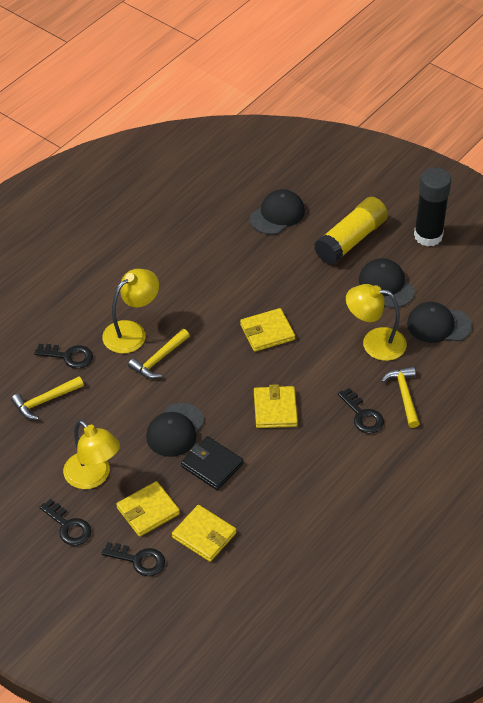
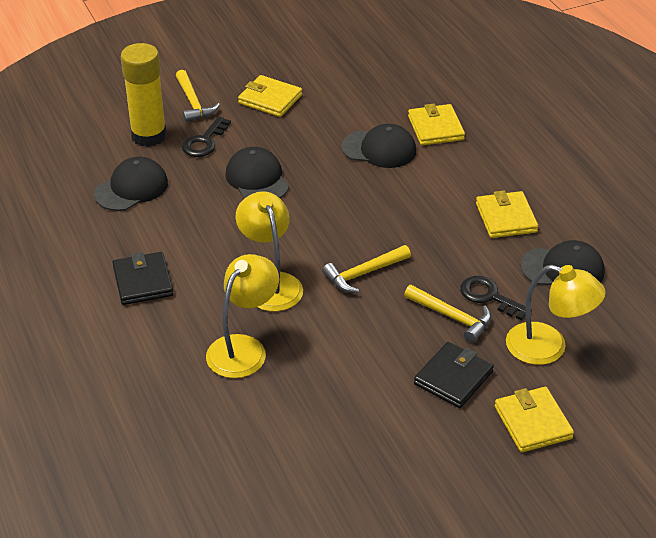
black glue stick: 1 -> 0
black key: 4 -> 2
black wallet: 1 -> 2

